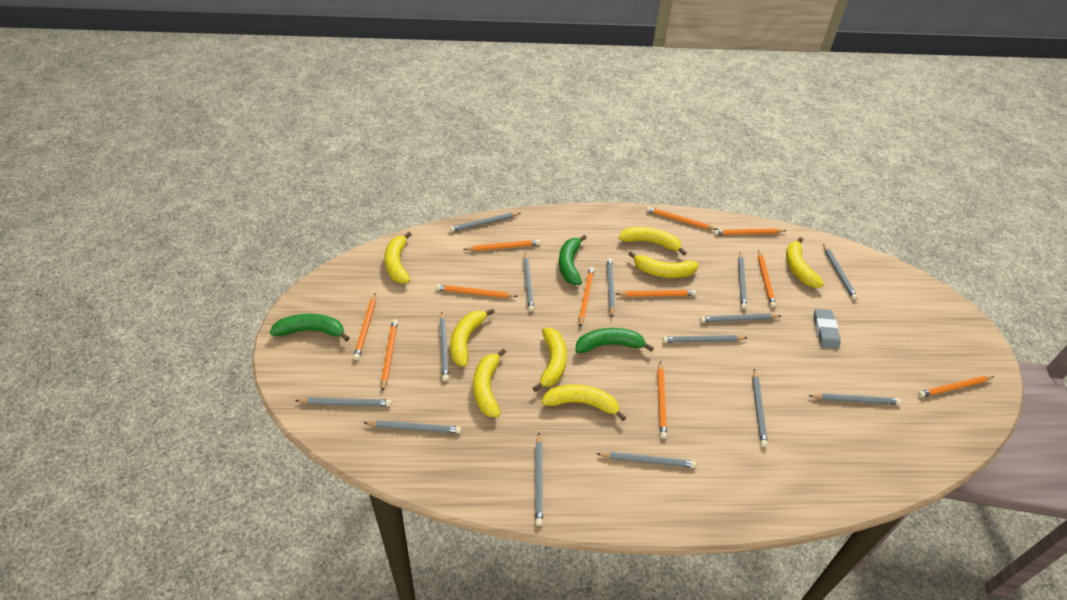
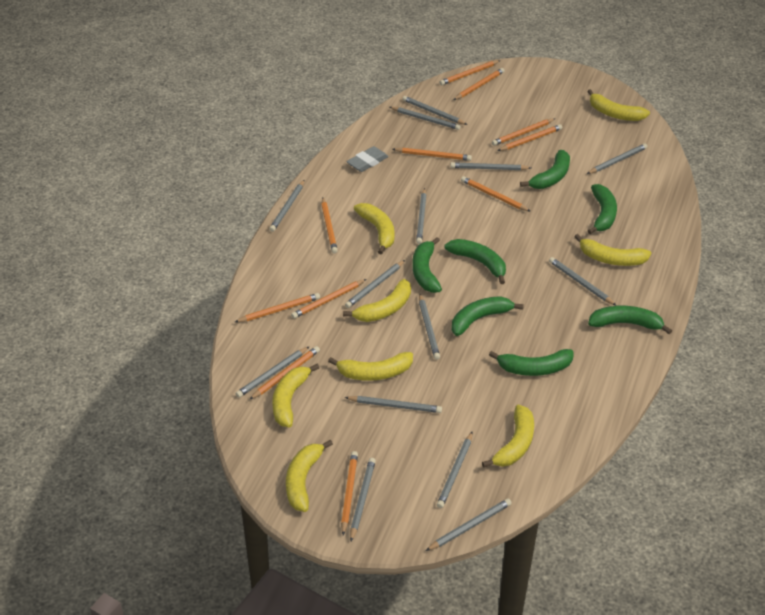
green banana: 3 -> 7

